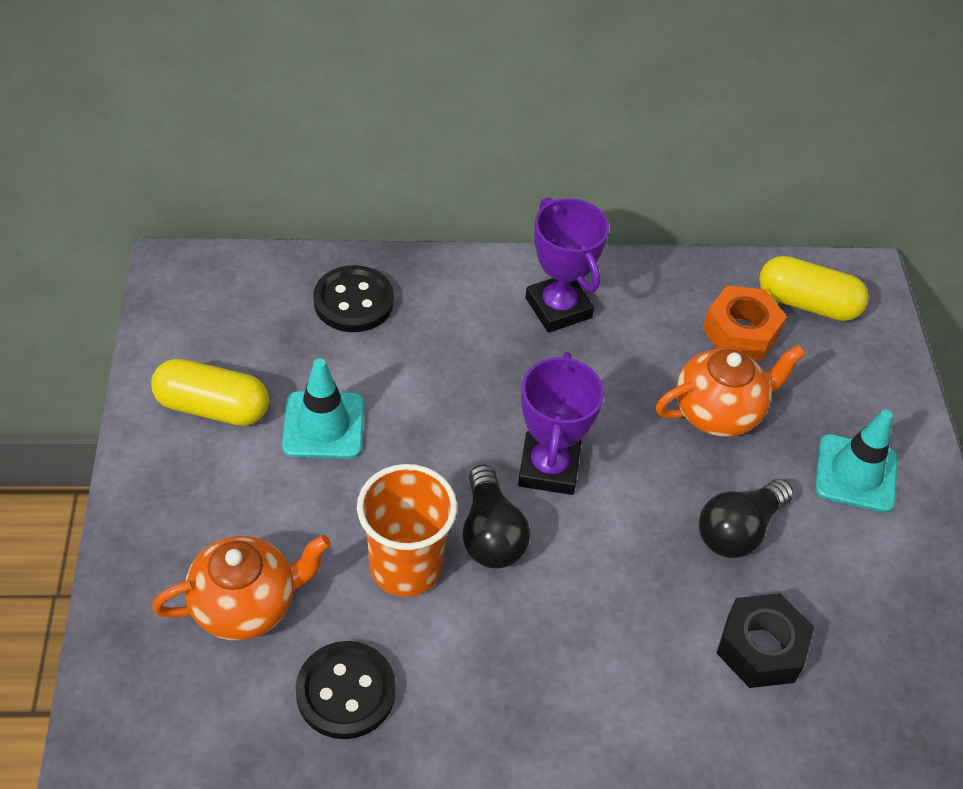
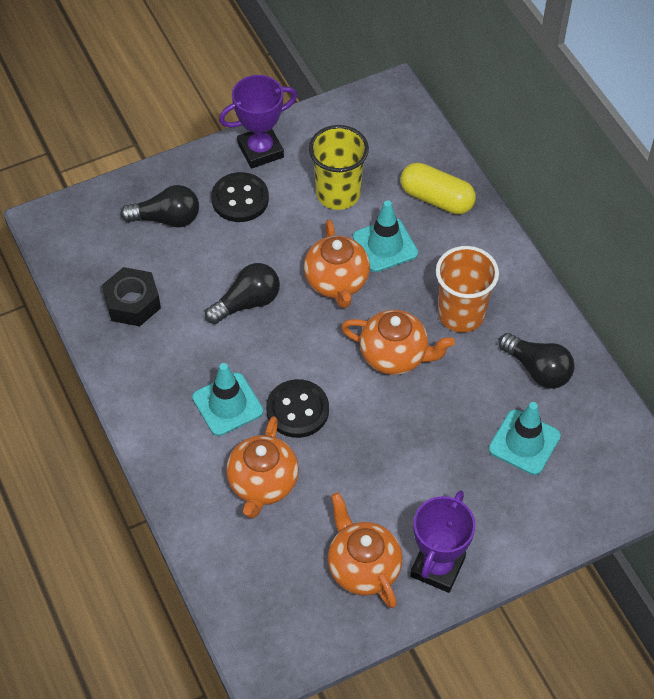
black light bulb: 2 -> 3
orange nut: 1 -> 0
orange teapot: 2 -> 4
turquoise traffic cone: 2 -> 3
yellow capsule: 2 -> 1
yellow cup: 0 -> 1

